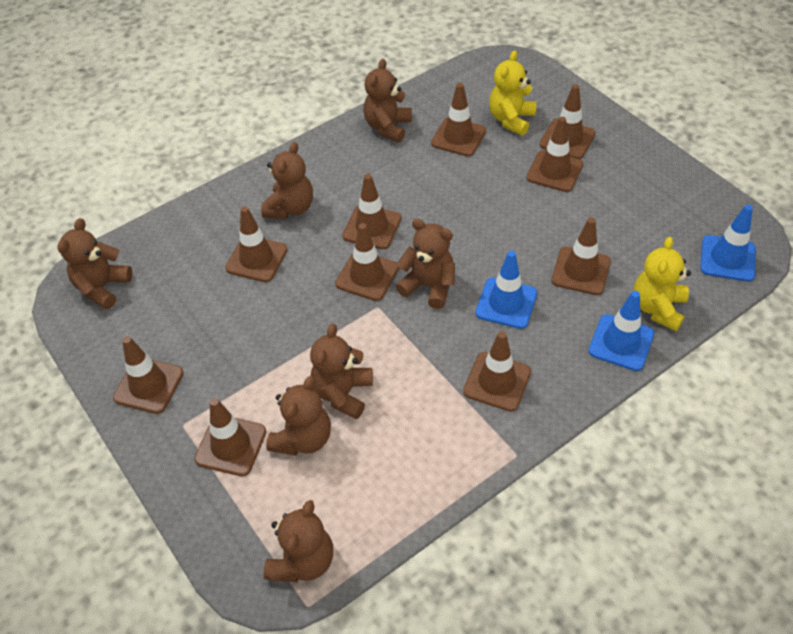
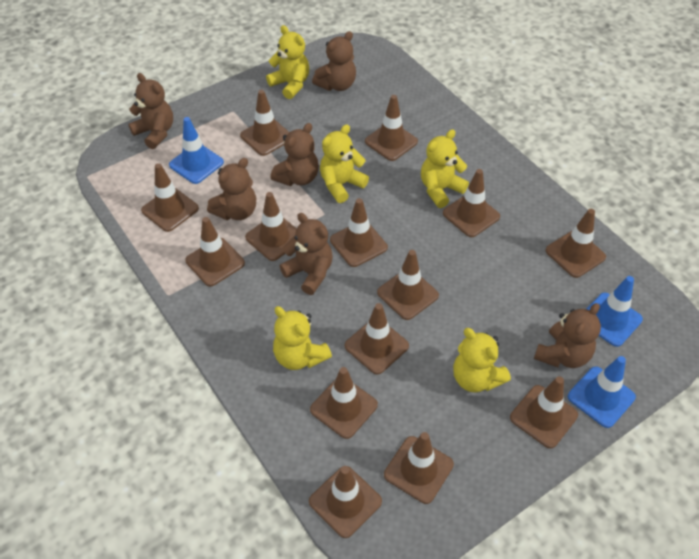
brown teddy bear: 7 -> 6
brown traffic cone: 10 -> 14
yellow teddy bear: 2 -> 5

